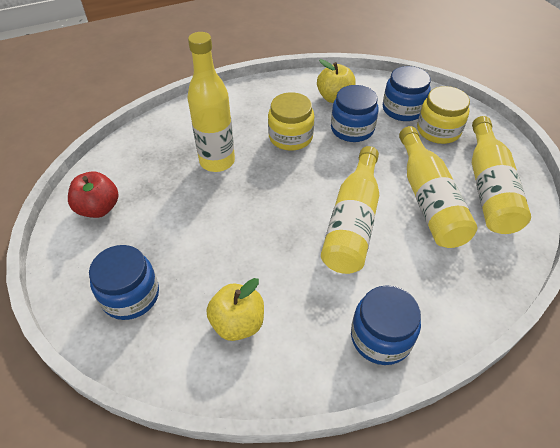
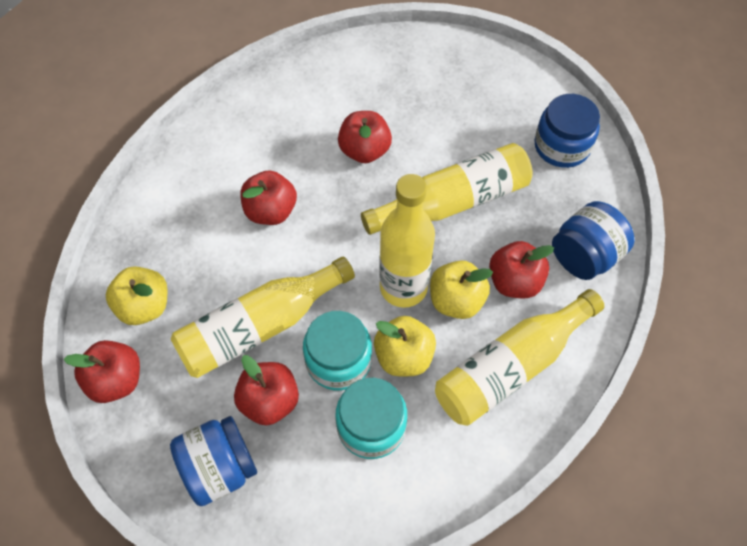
blue jar: 4 -> 3
red apple: 1 -> 5
turquoise jar: 0 -> 2
yellow apple: 2 -> 3
yellow jar: 2 -> 0

